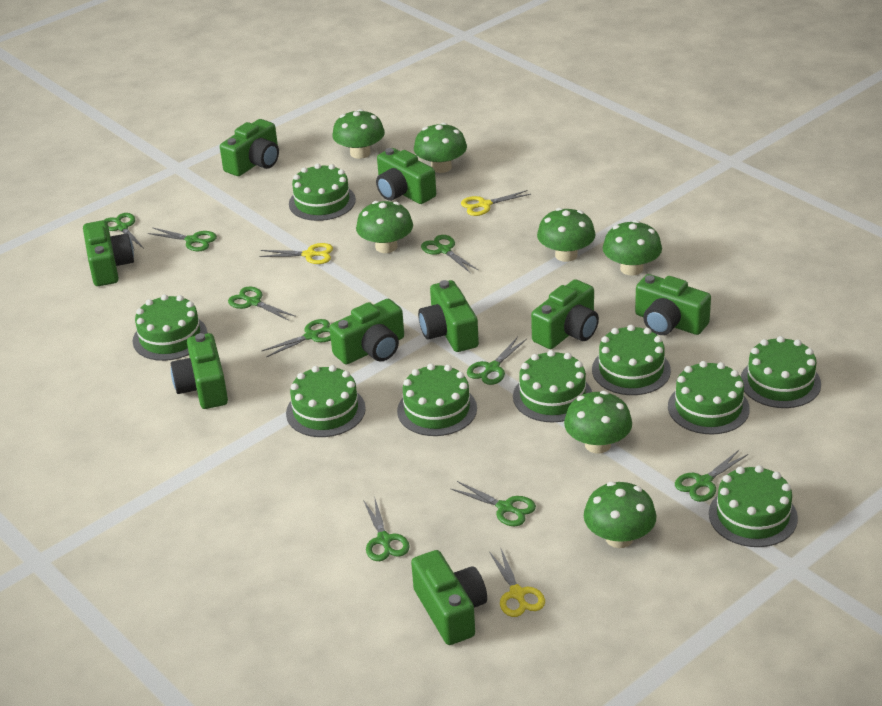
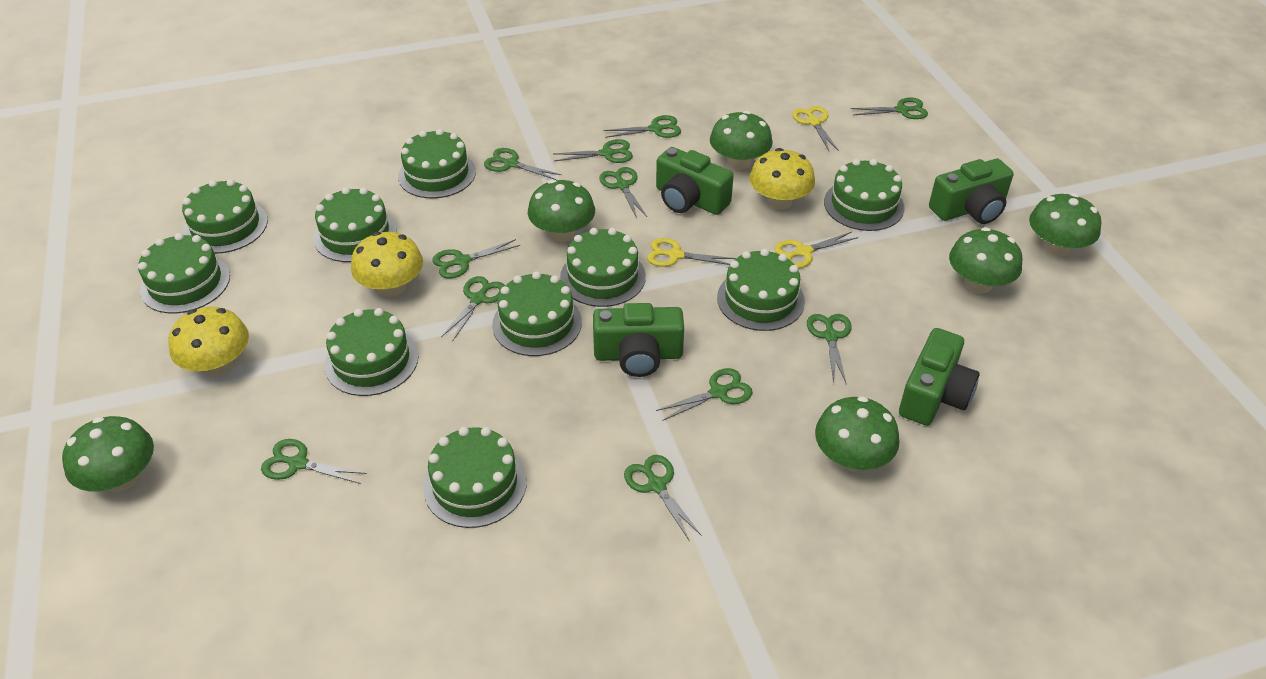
green cake: 9 -> 10
green camera: 9 -> 4
green mushroom: 7 -> 6
green scissors: 9 -> 11
yellow mushroom: 0 -> 3

